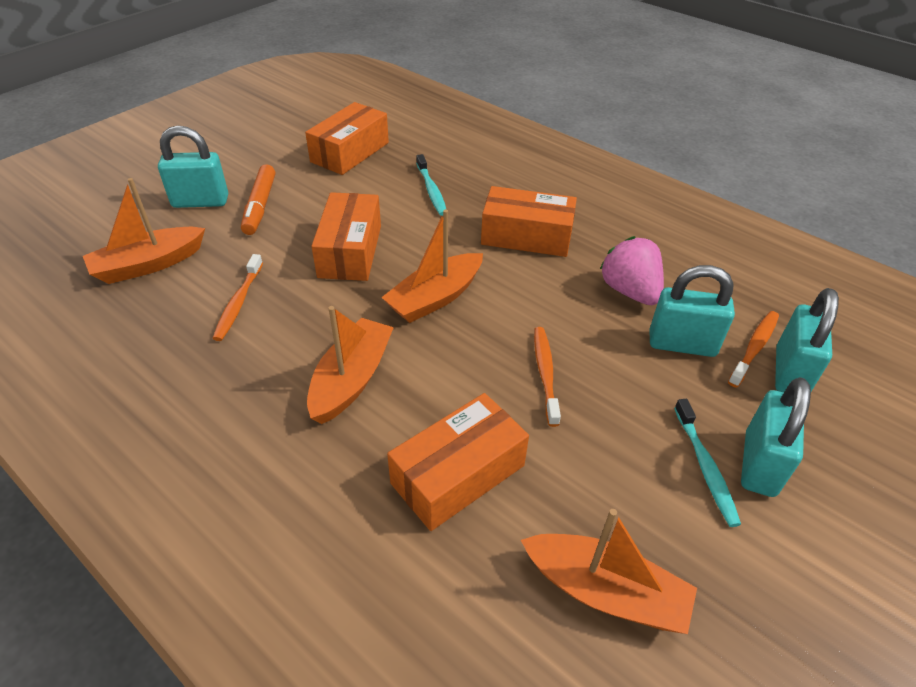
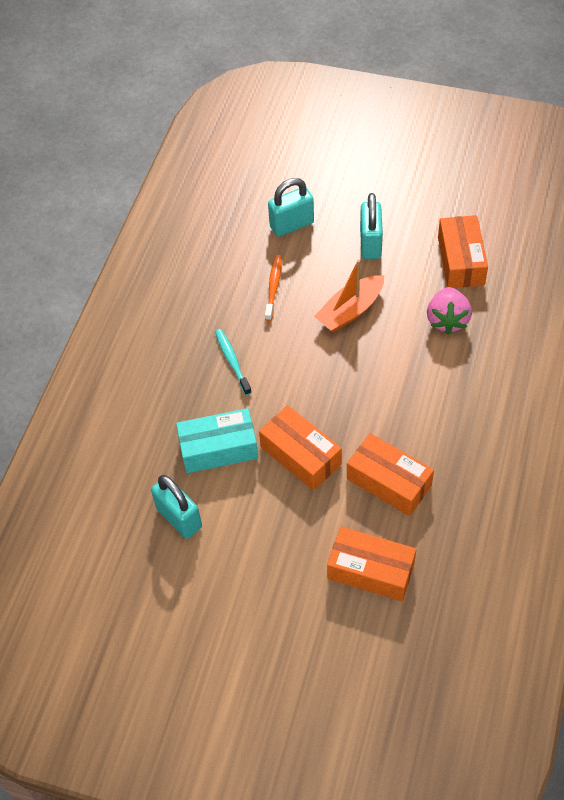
orange boat: 4 -> 1
orange marker: 1 -> 0
orange toothbrush: 3 -> 1
turquoise box: 0 -> 1
turquoise padlock: 4 -> 3
turquoise toothbrush: 2 -> 1

